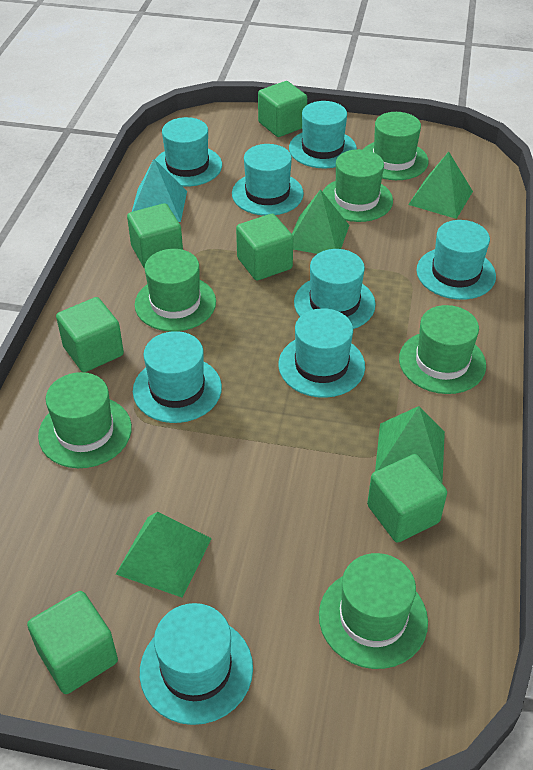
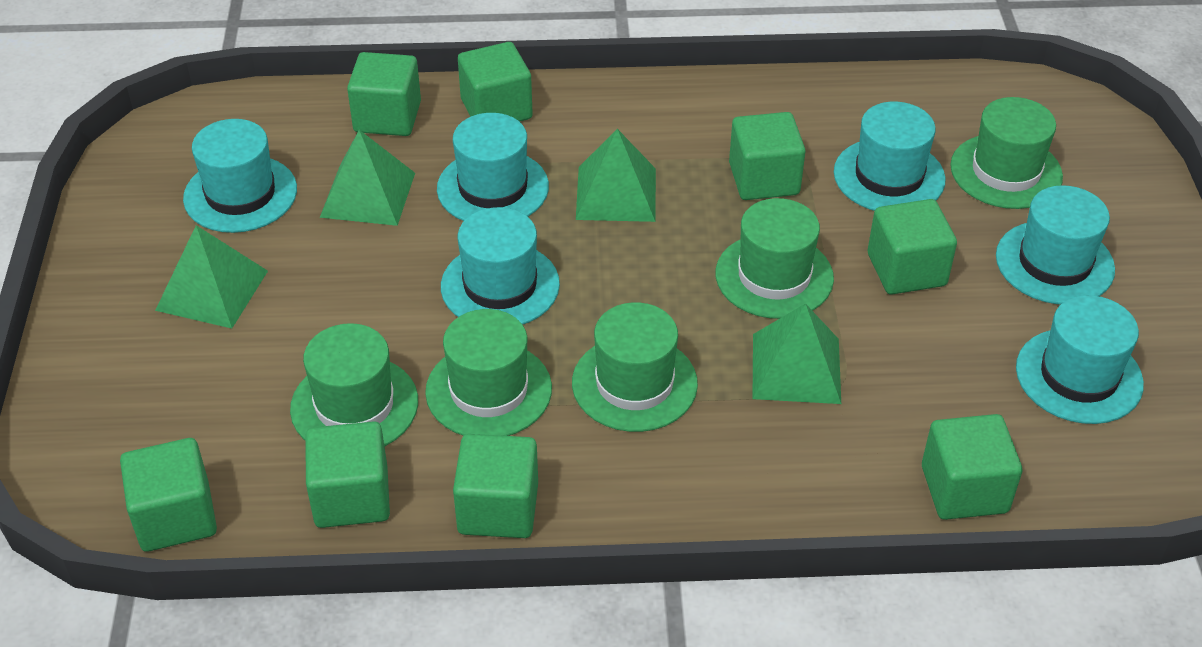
green cube: 6 -> 8
green hat: 6 -> 5
turquoise hat: 8 -> 6
turquoise pyramid: 1 -> 0

